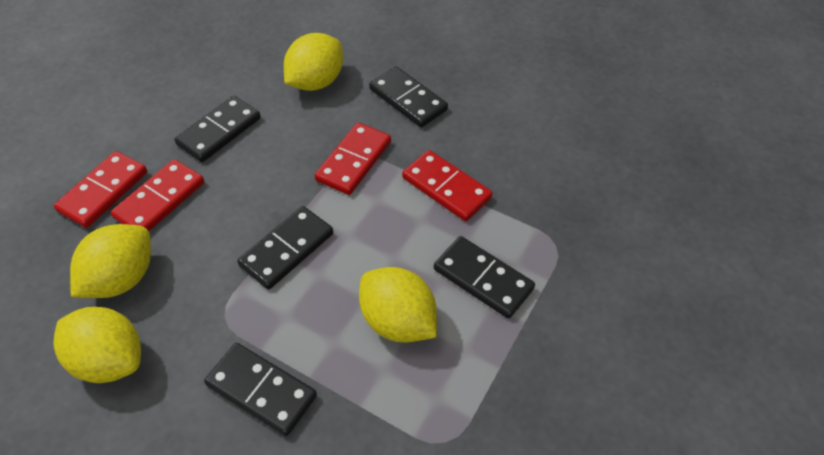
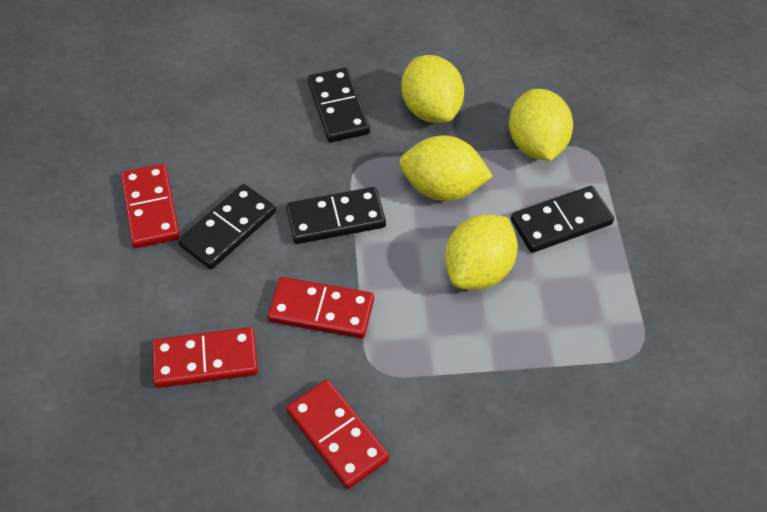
black domino: 5 -> 4

